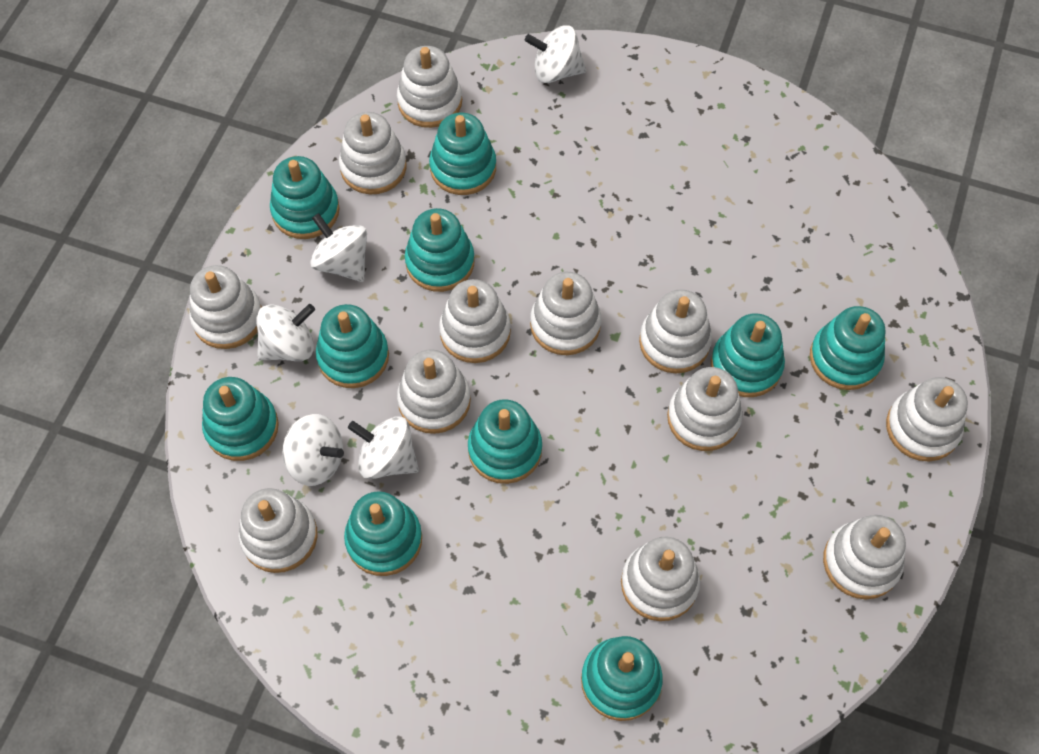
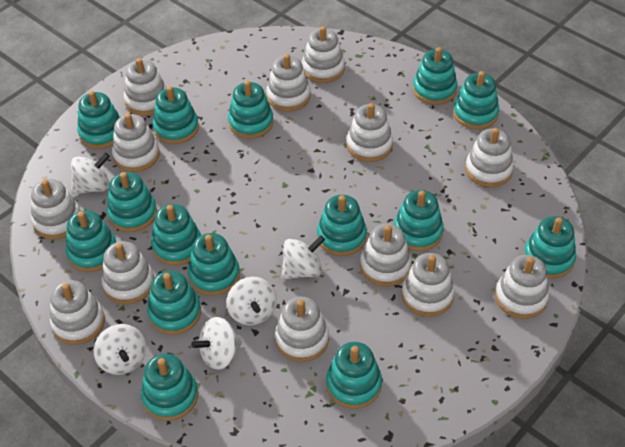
turquoise stacking toy: 10 -> 15
white stacking toy: 12 -> 13

